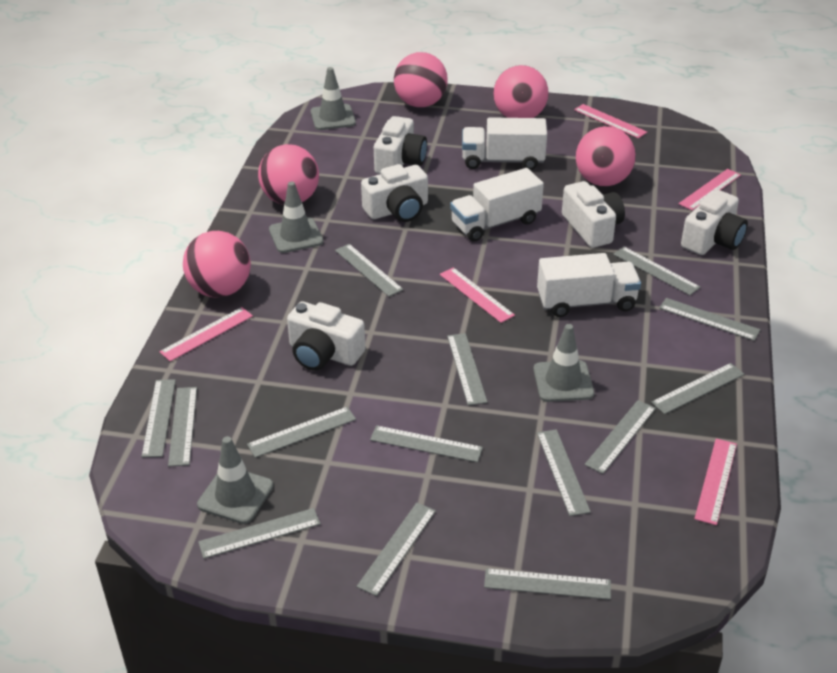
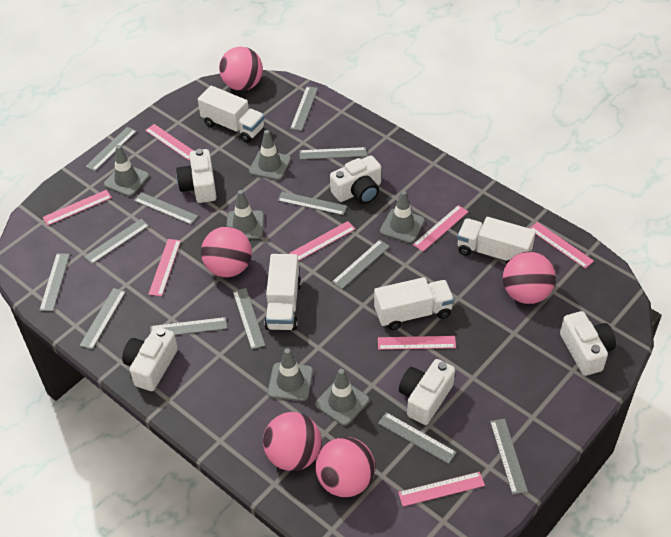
grey ruler: 14 -> 13
grey traffic cone: 4 -> 6
pink ruler: 5 -> 8
white truck: 3 -> 4

